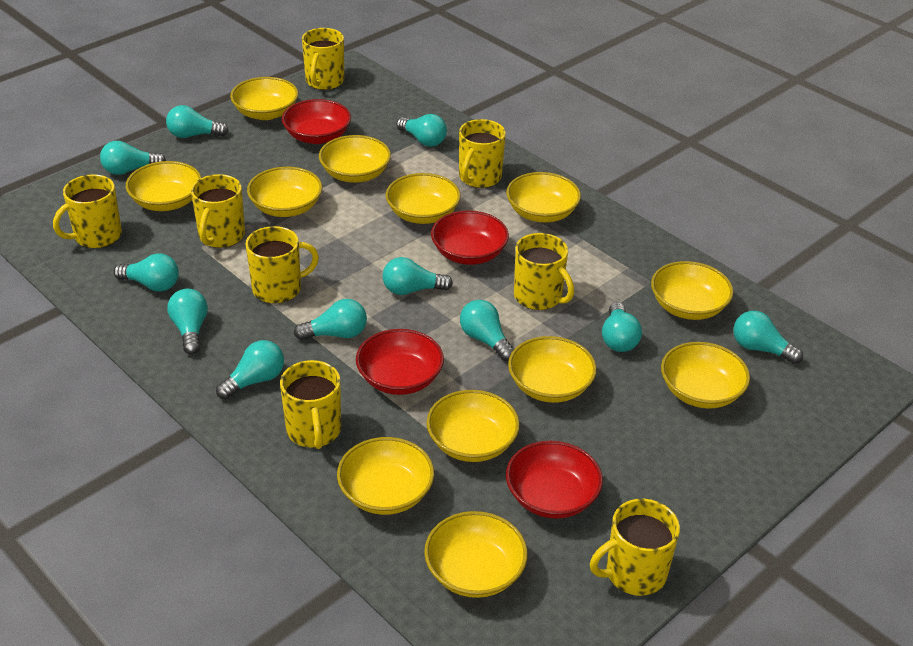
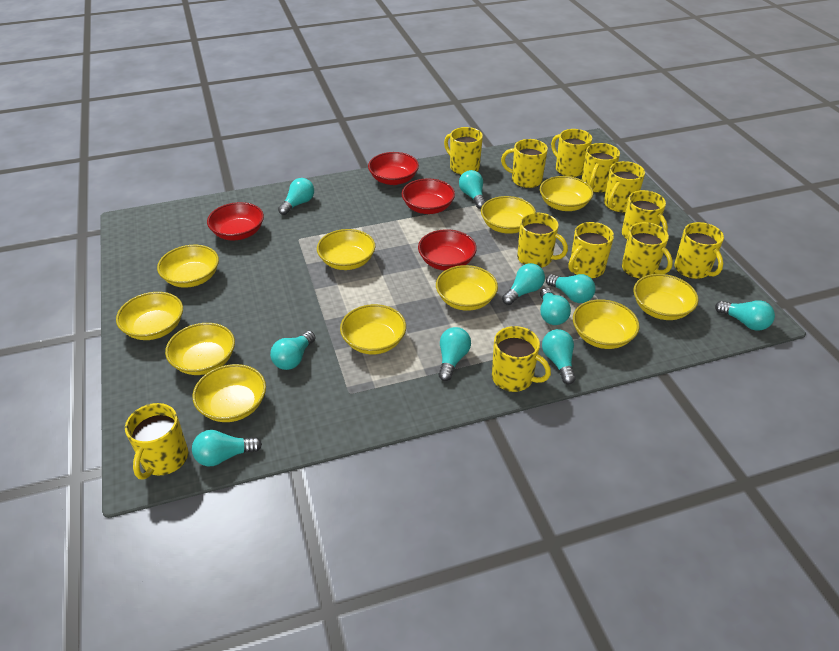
turquoise light bulb: 11 -> 10
yellow bowl: 12 -> 11
yellow mug: 8 -> 12

